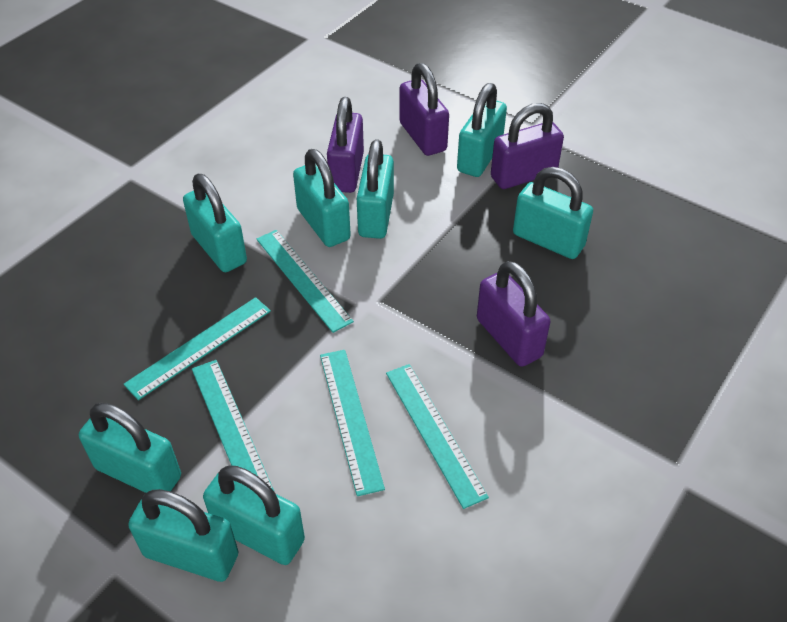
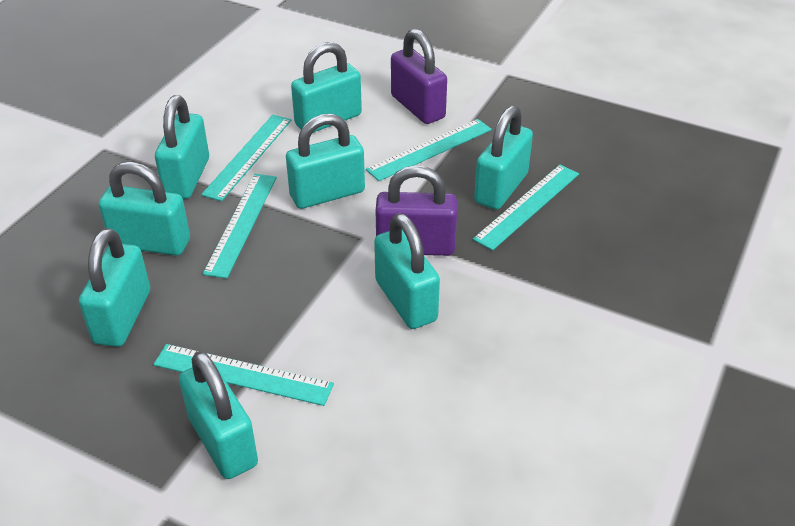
purple padlock: 4 -> 2

